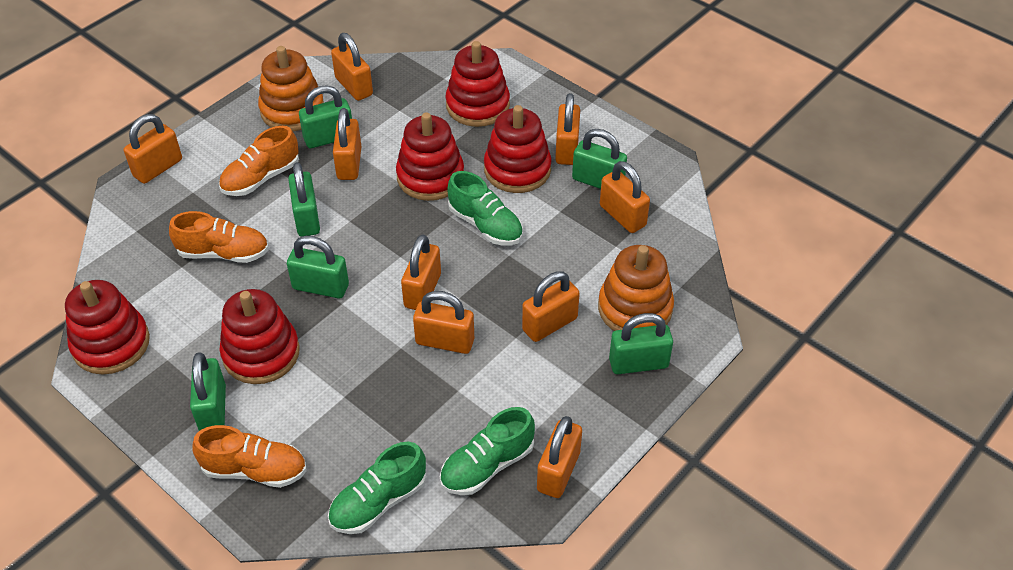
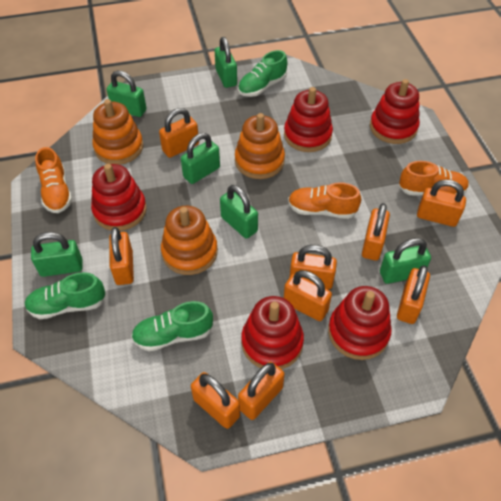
orange stacking toy: 2 -> 3

